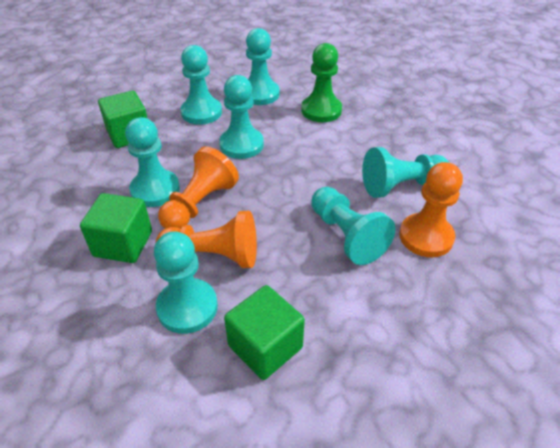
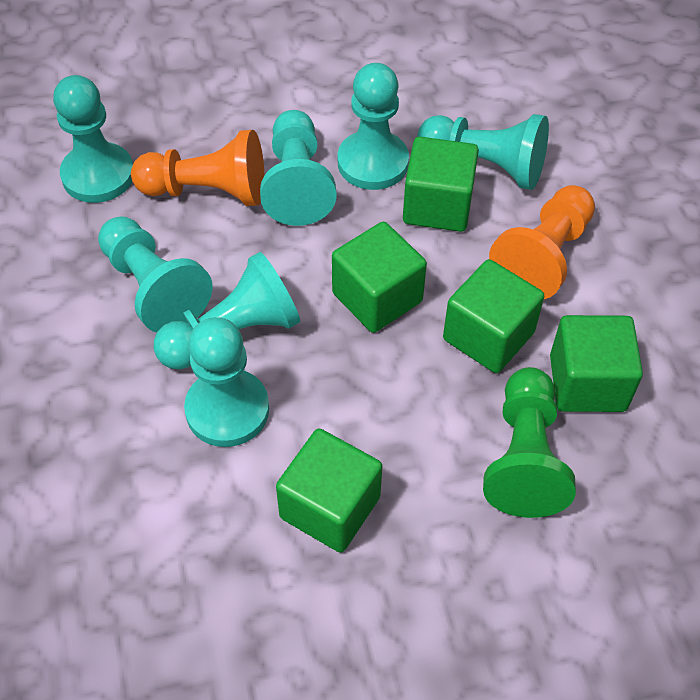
green cube: 3 -> 5
orange pawn: 3 -> 2

